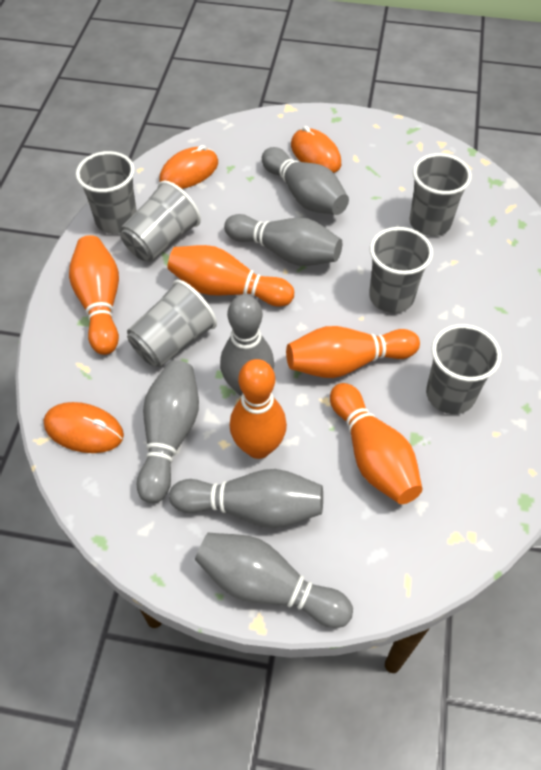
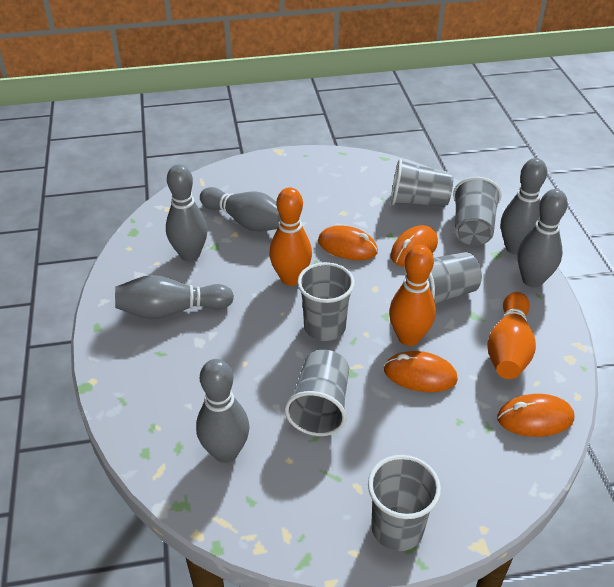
orange bowling pin: 5 -> 3
orange mouse: 3 -> 4

